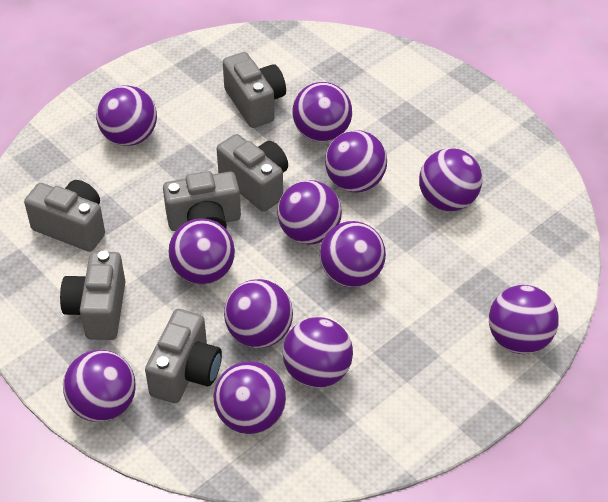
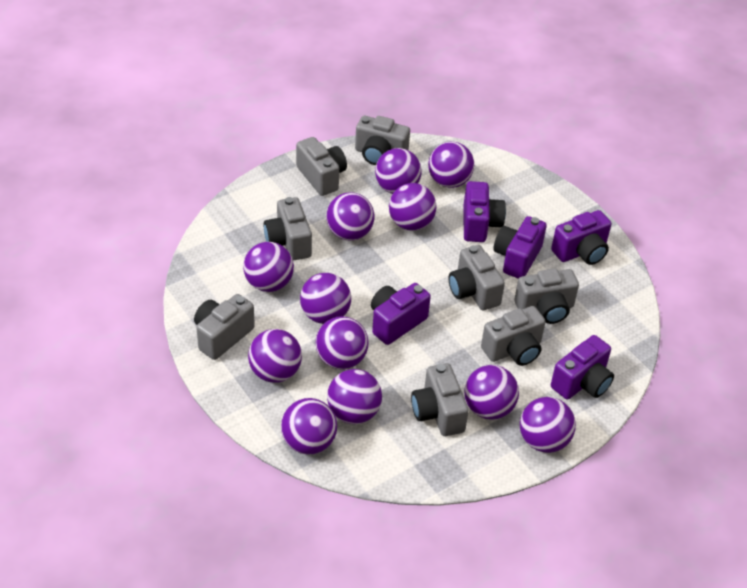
grey camera: 6 -> 8
purple camera: 0 -> 5

